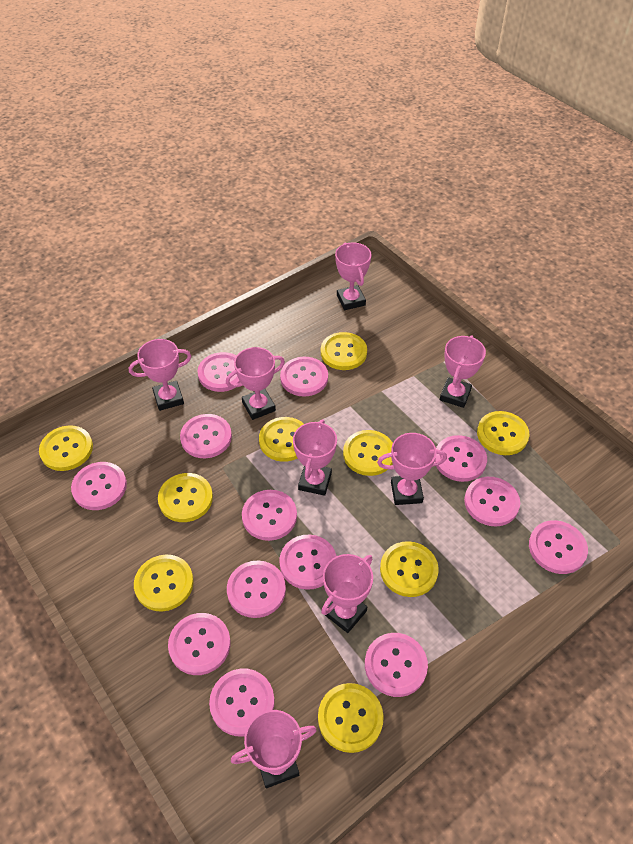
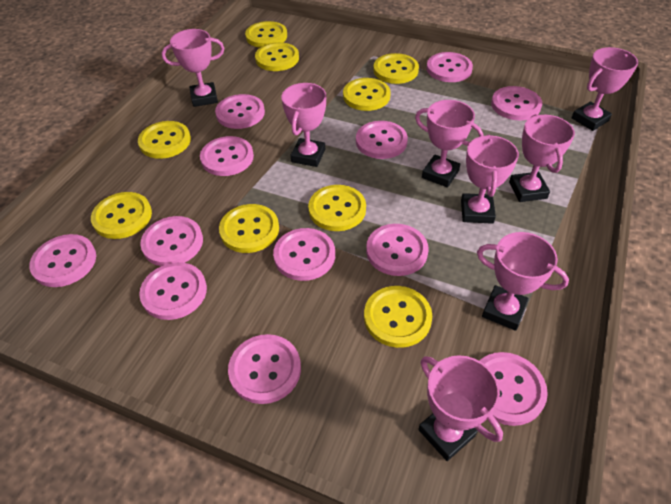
pink button: 13 -> 12

